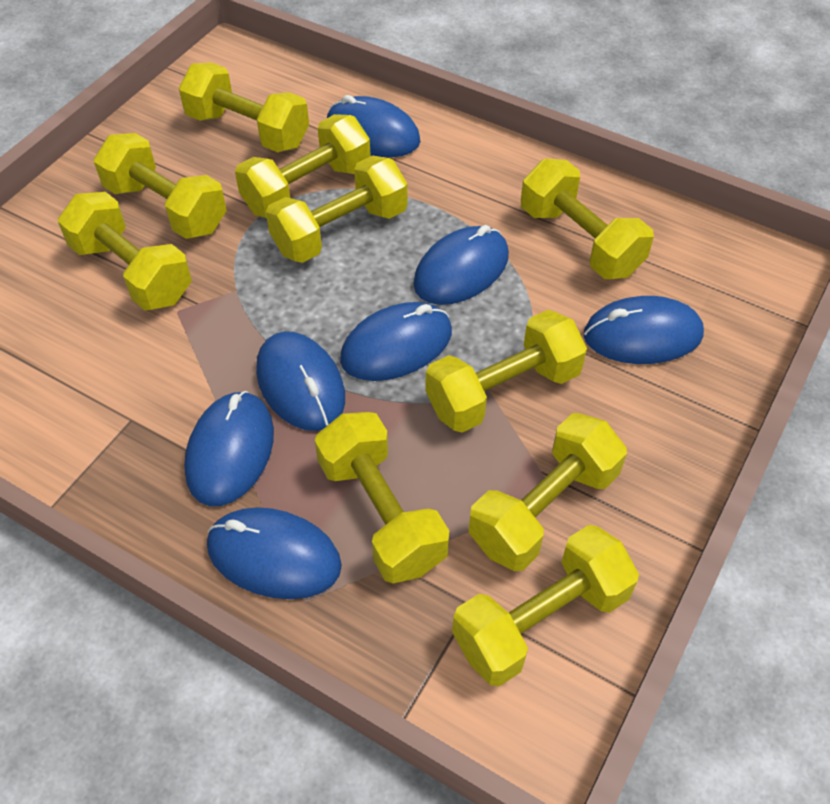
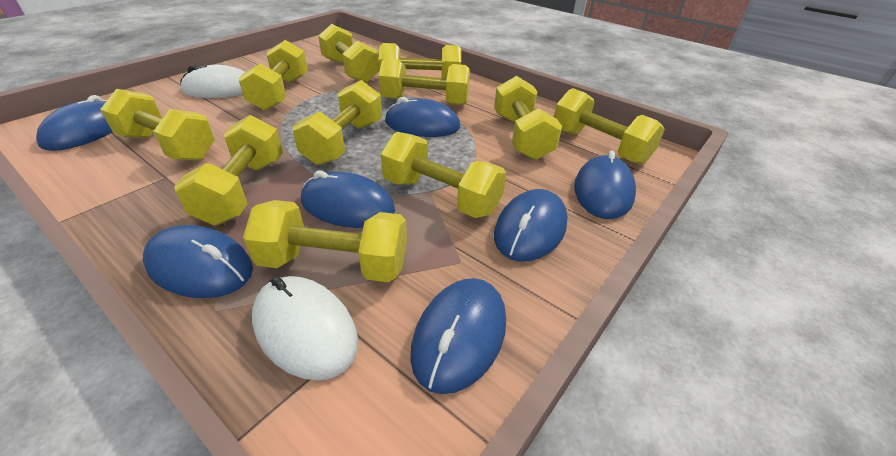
white mouse: 0 -> 2
yellow dumbbell: 10 -> 11

